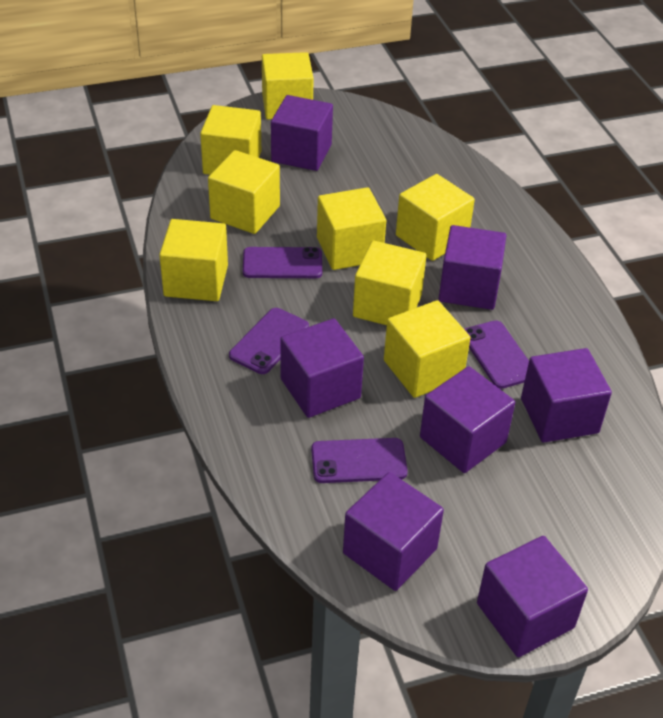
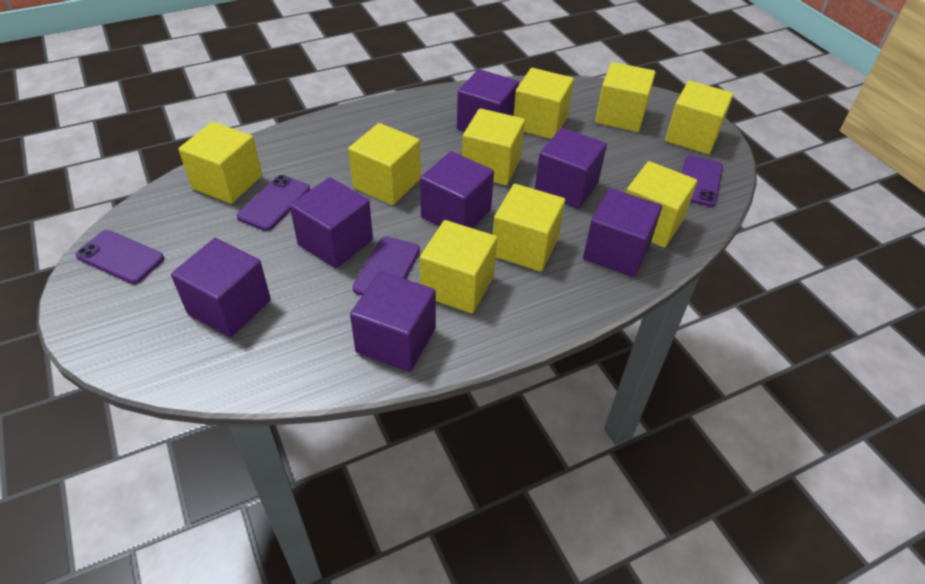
yellow cube: 8 -> 9

